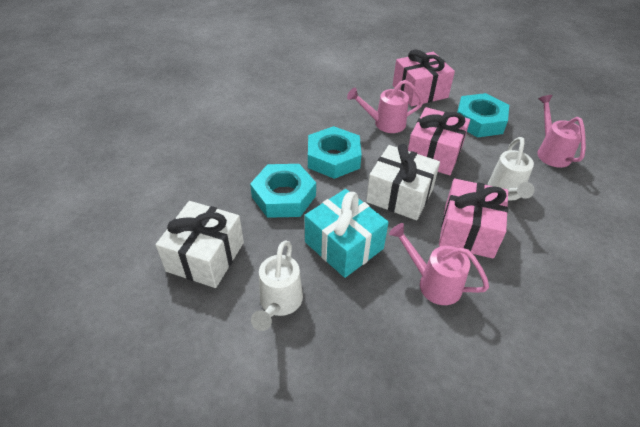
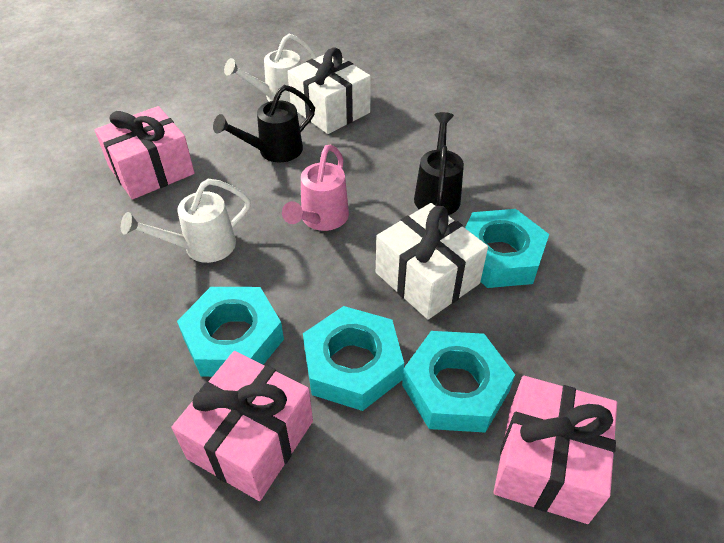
black watering can: 0 -> 2
pink watering can: 3 -> 1
turquoise gift: 1 -> 0
turquoise nut: 3 -> 4

